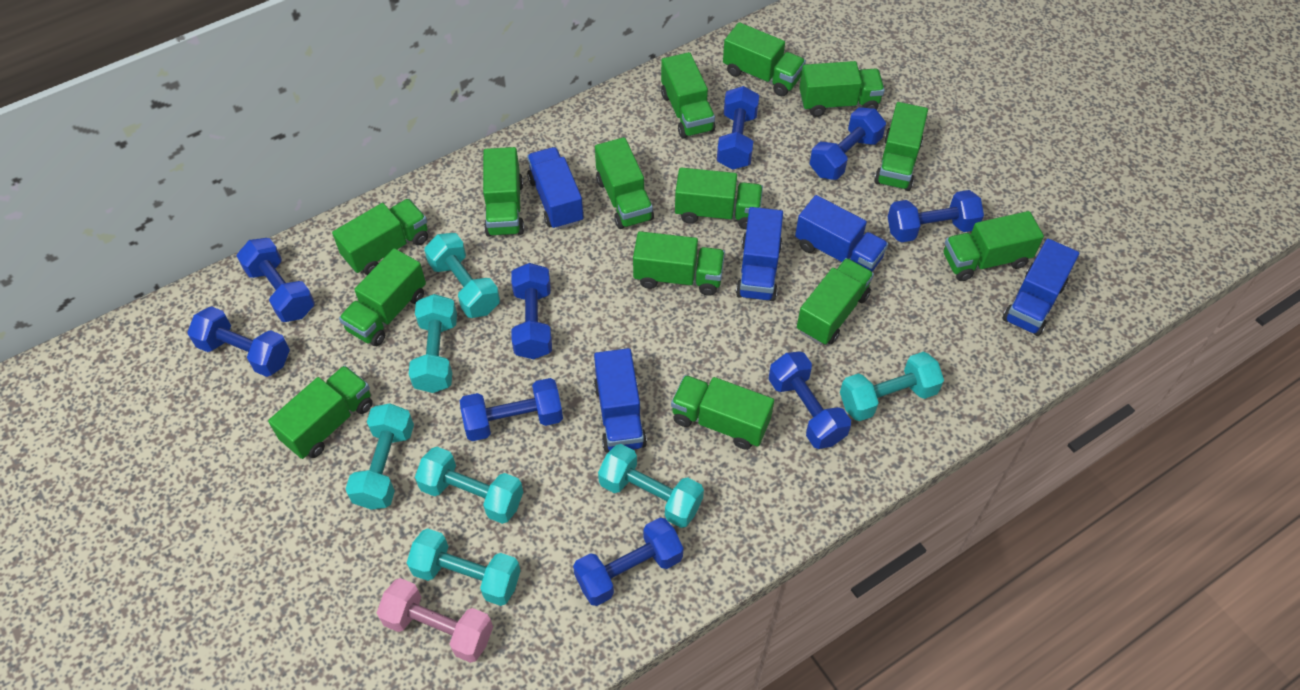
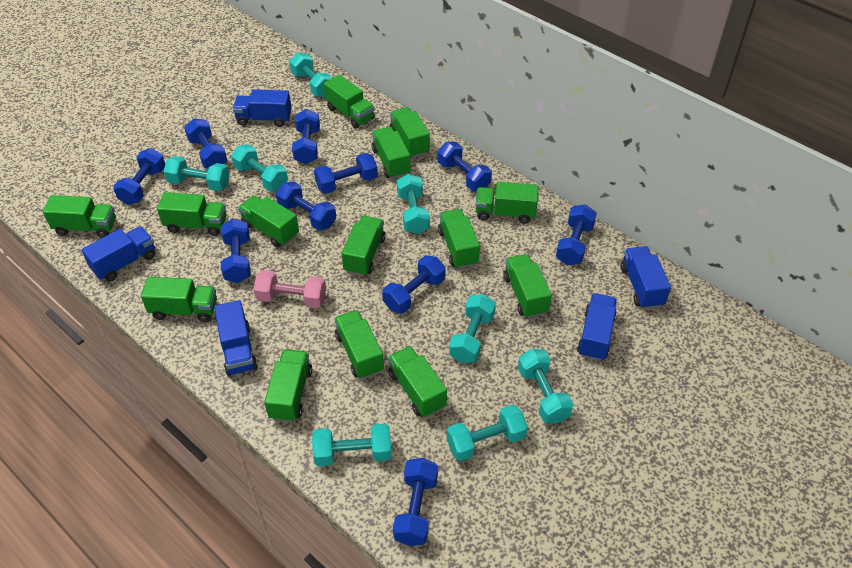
blue dumbbell: 9 -> 10
turquoise dumbbell: 7 -> 8

